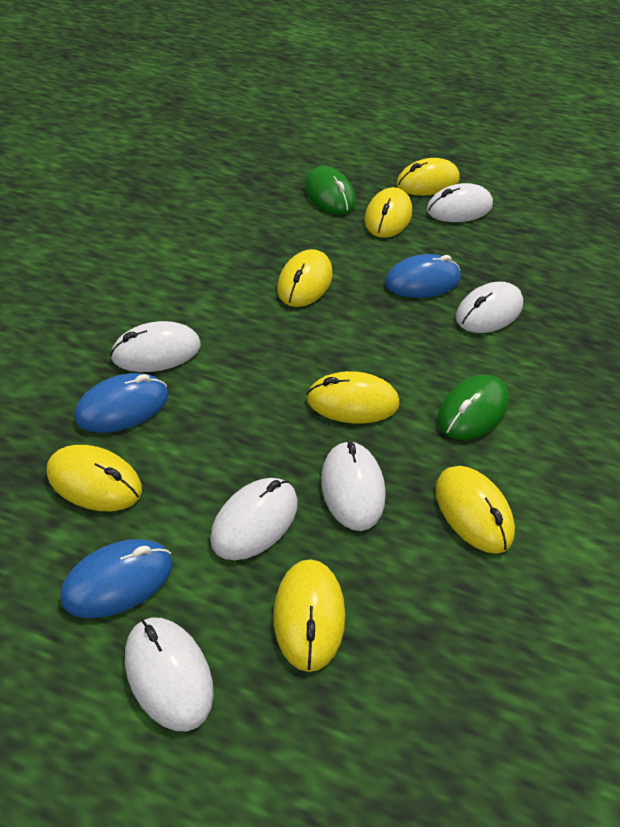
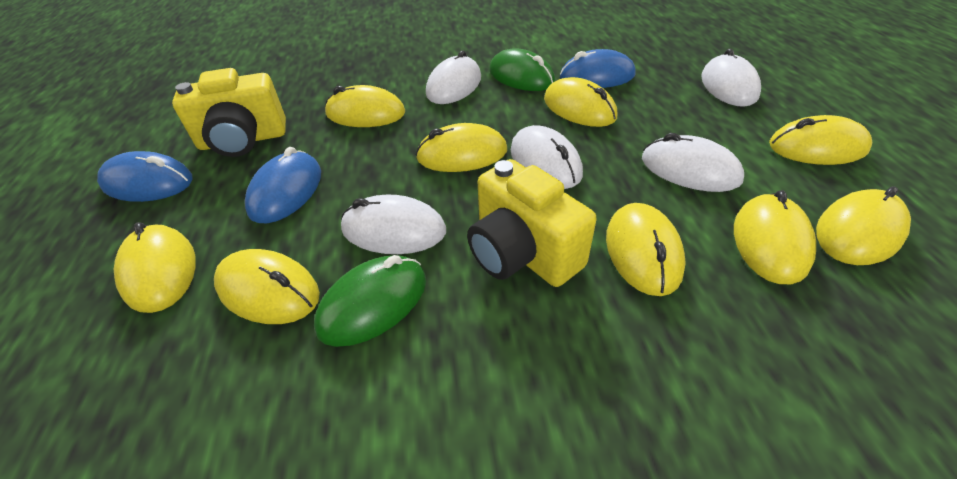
white mouse: 6 -> 5
yellow camera: 0 -> 2
yellow mouse: 7 -> 9

